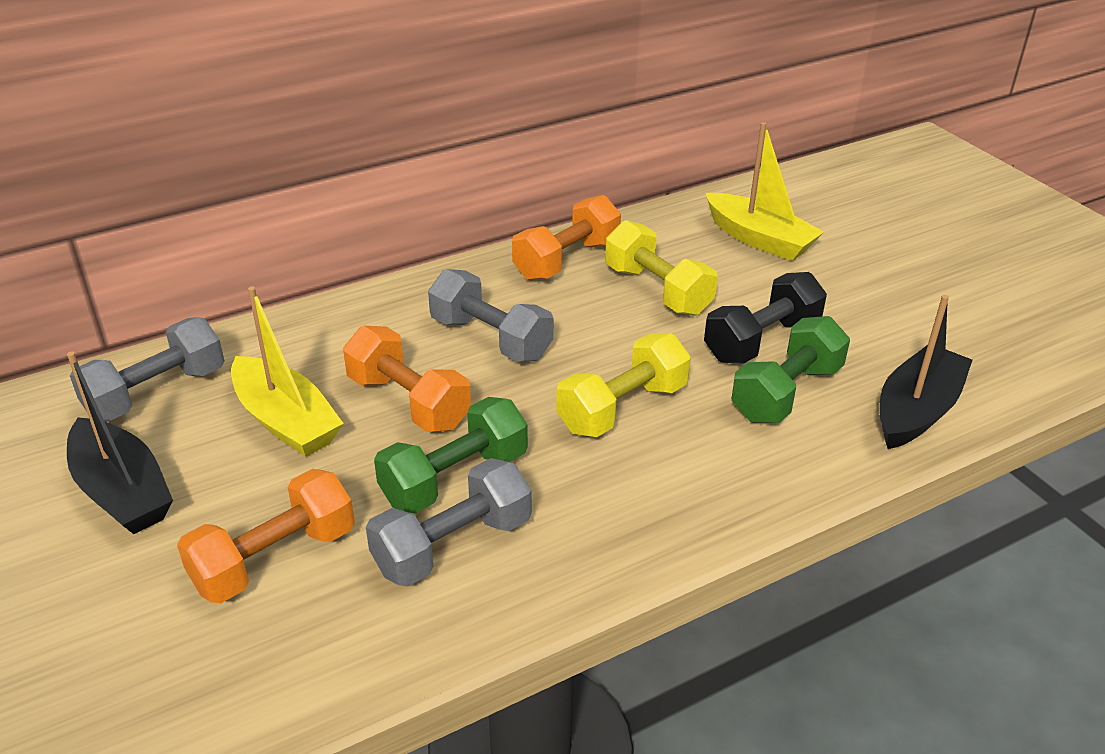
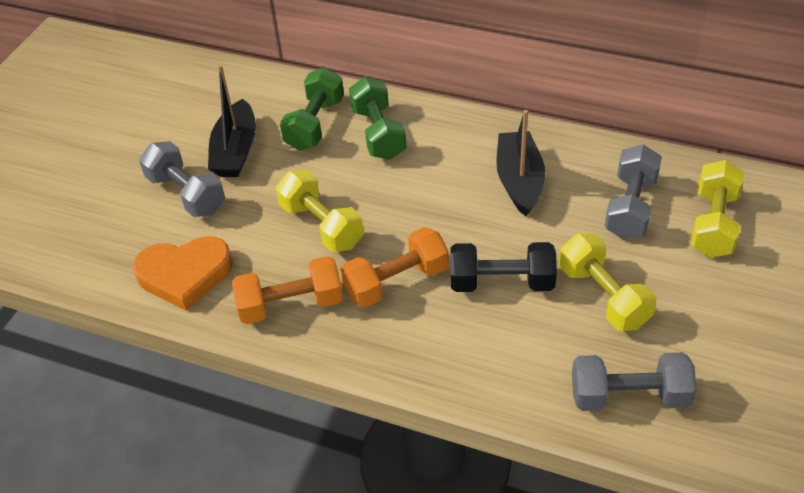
orange dumbbell: 3 -> 2
orange heart: 0 -> 1
yellow boat: 2 -> 0
yellow dumbbell: 2 -> 3

